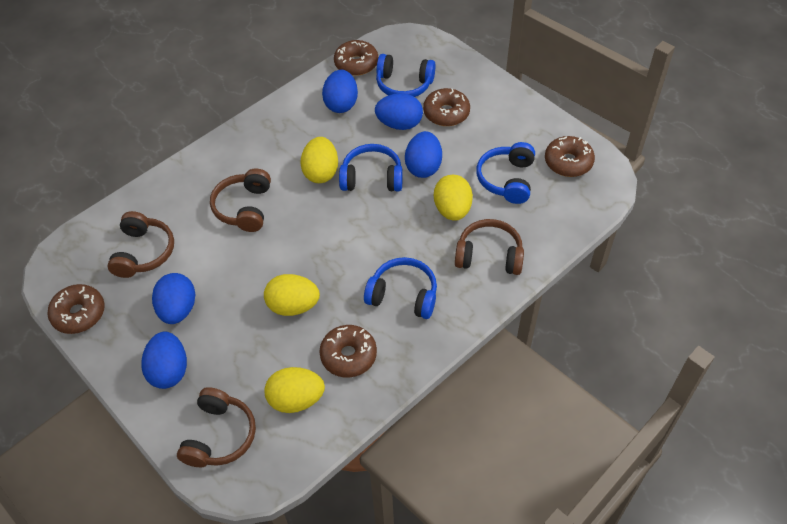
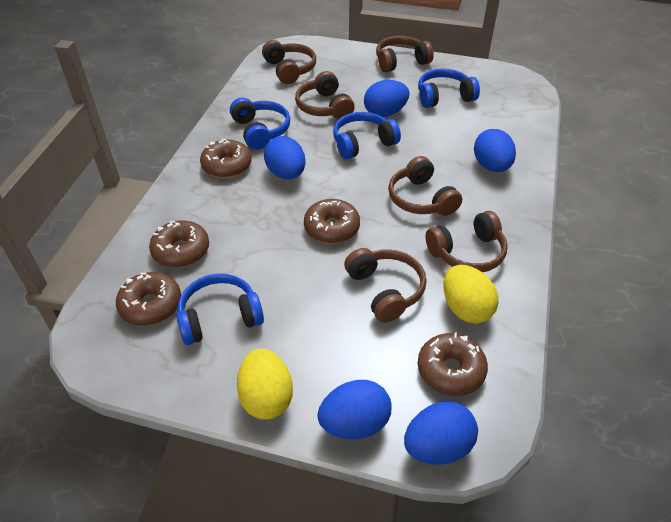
brown headphones: 4 -> 6
yellow egg: 4 -> 2

